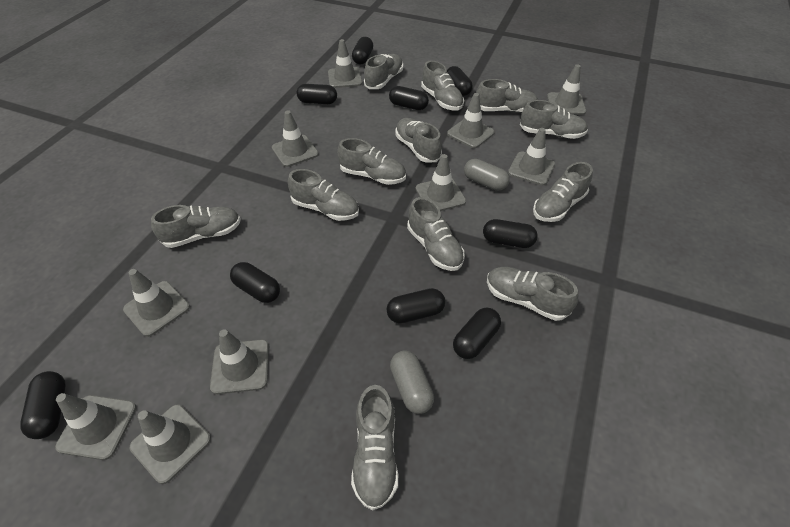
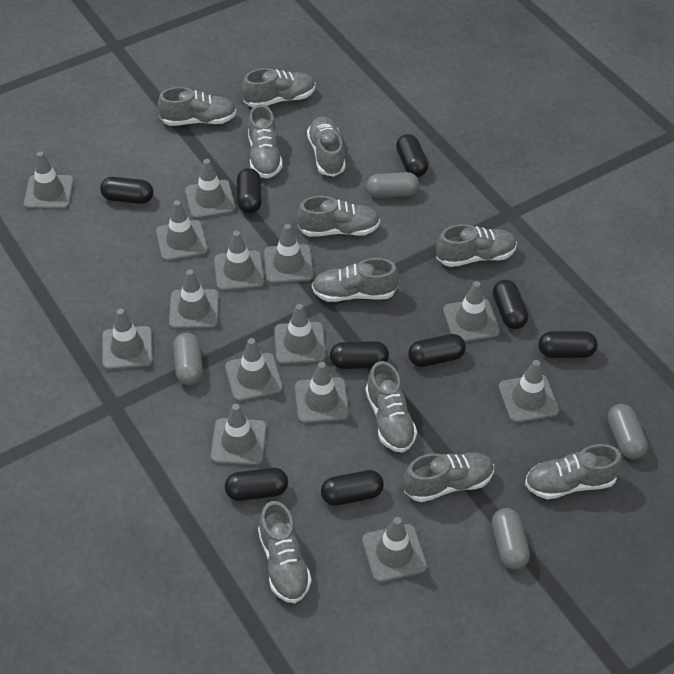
grey capsule: 2 -> 4
grey shoe: 12 -> 11
grey traffic cone: 10 -> 14

